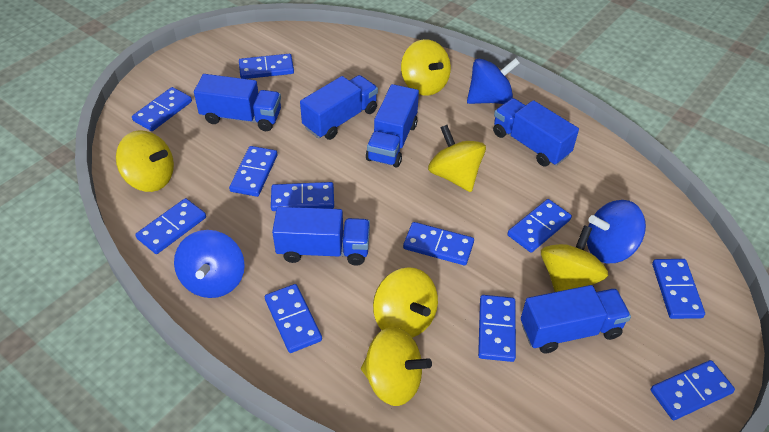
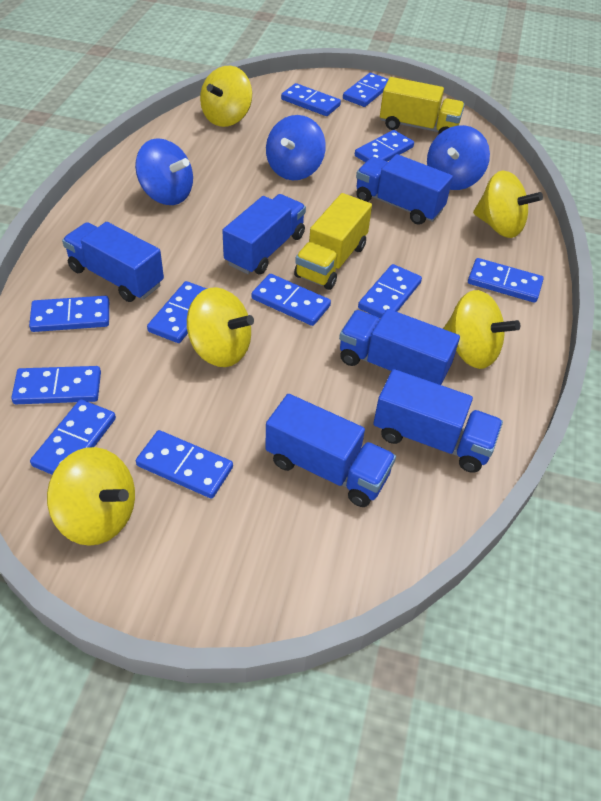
yellow spinning top: 6 -> 5
yellow truck: 0 -> 2

